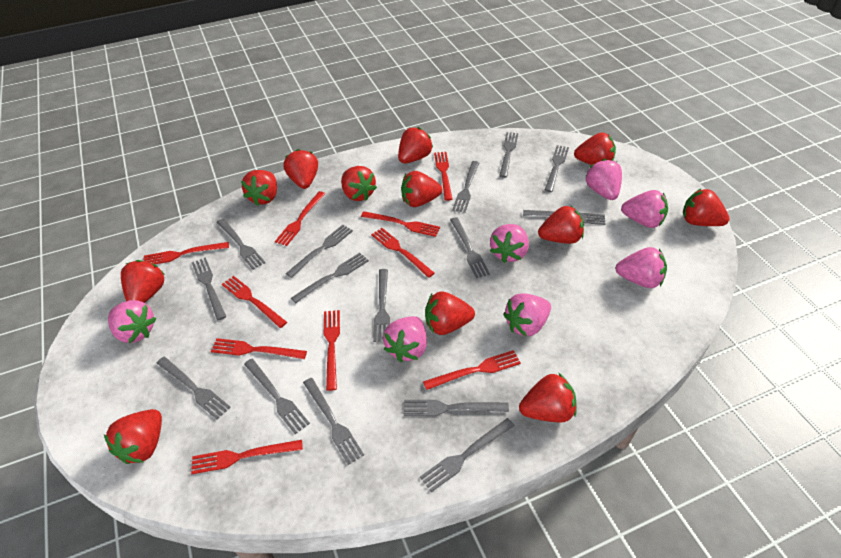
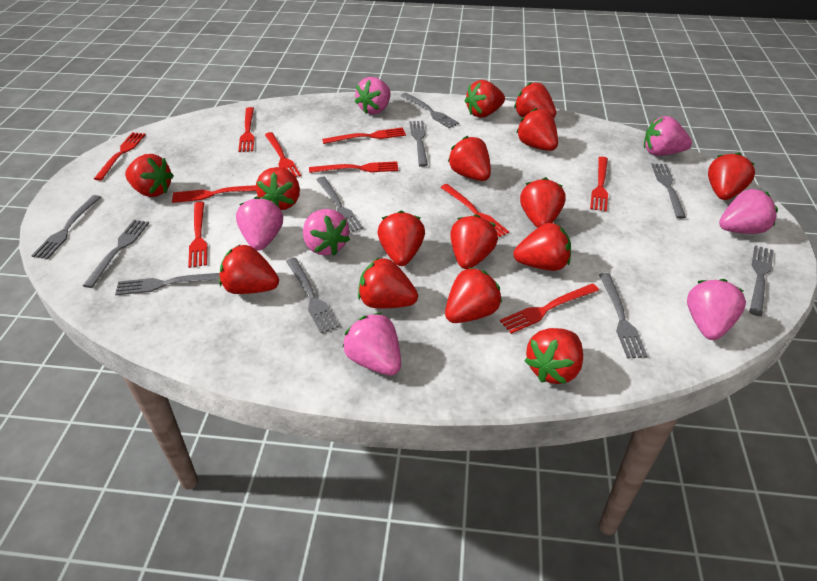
grey fork: 15 -> 10
red strawberry: 12 -> 15

